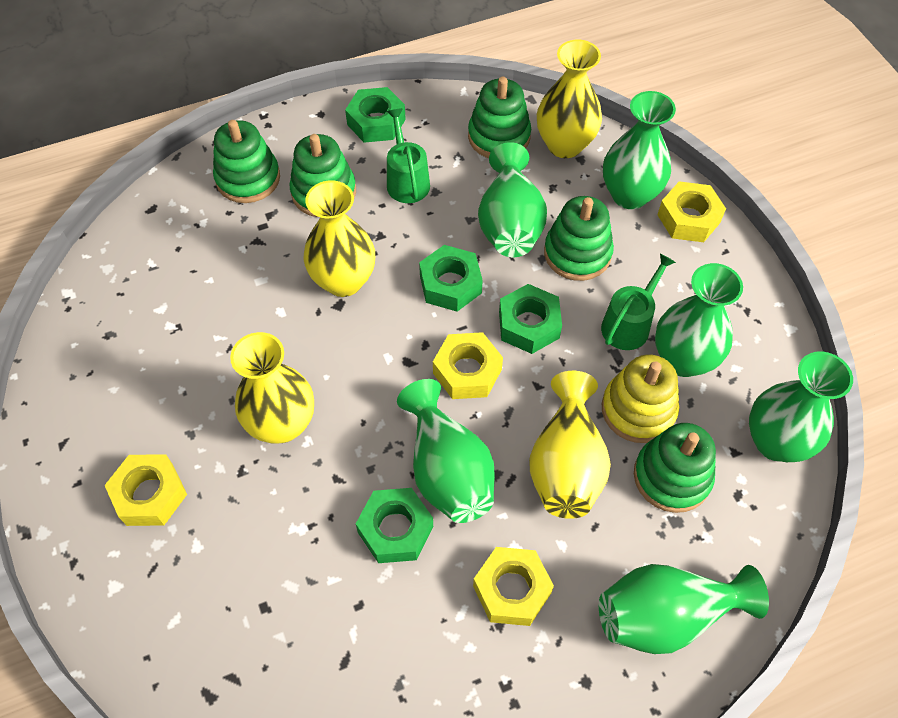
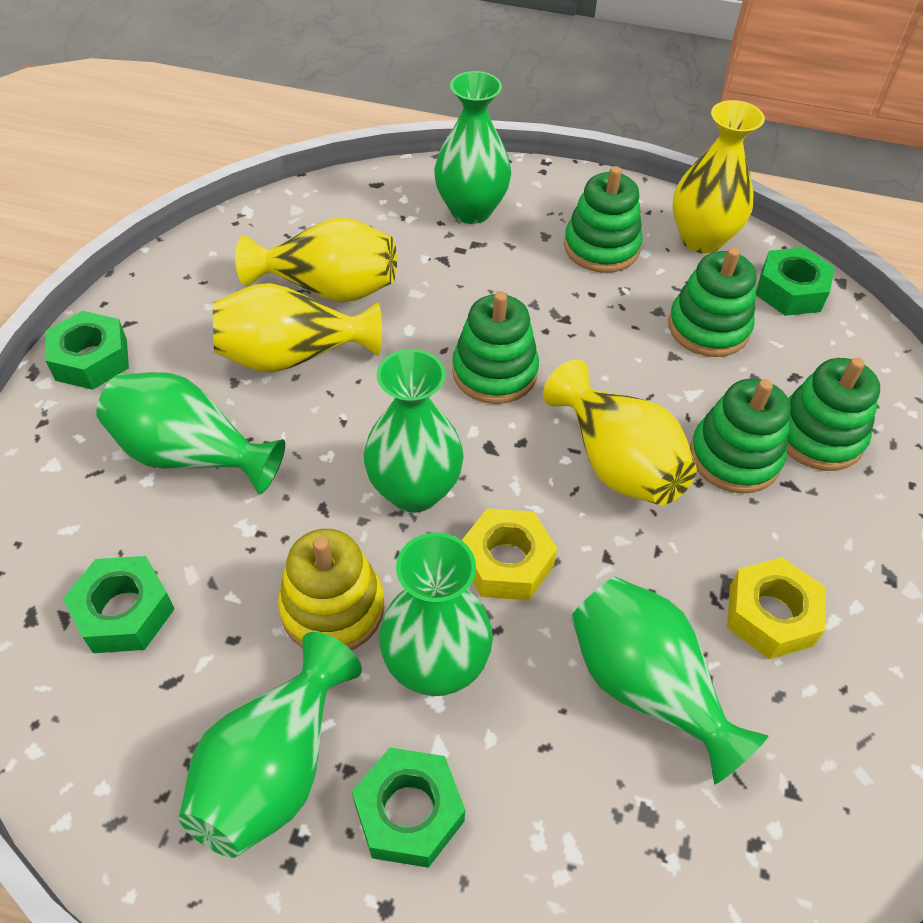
green watering can: 2 -> 0
yellow nut: 4 -> 2

